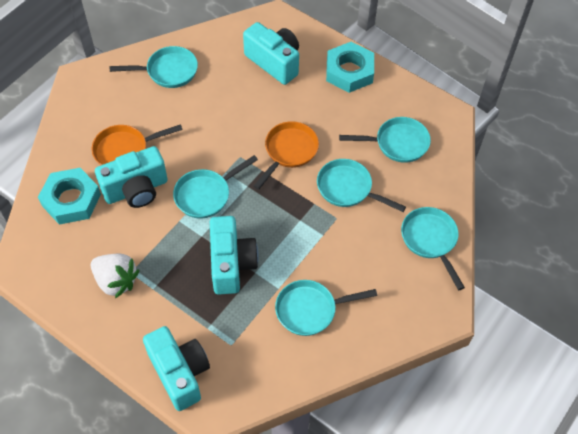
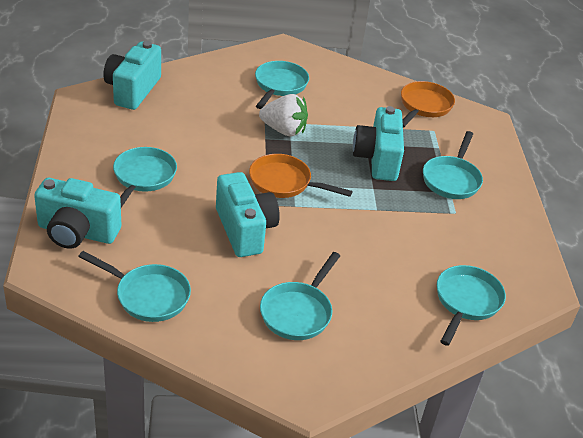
turquoise nut: 2 -> 0

